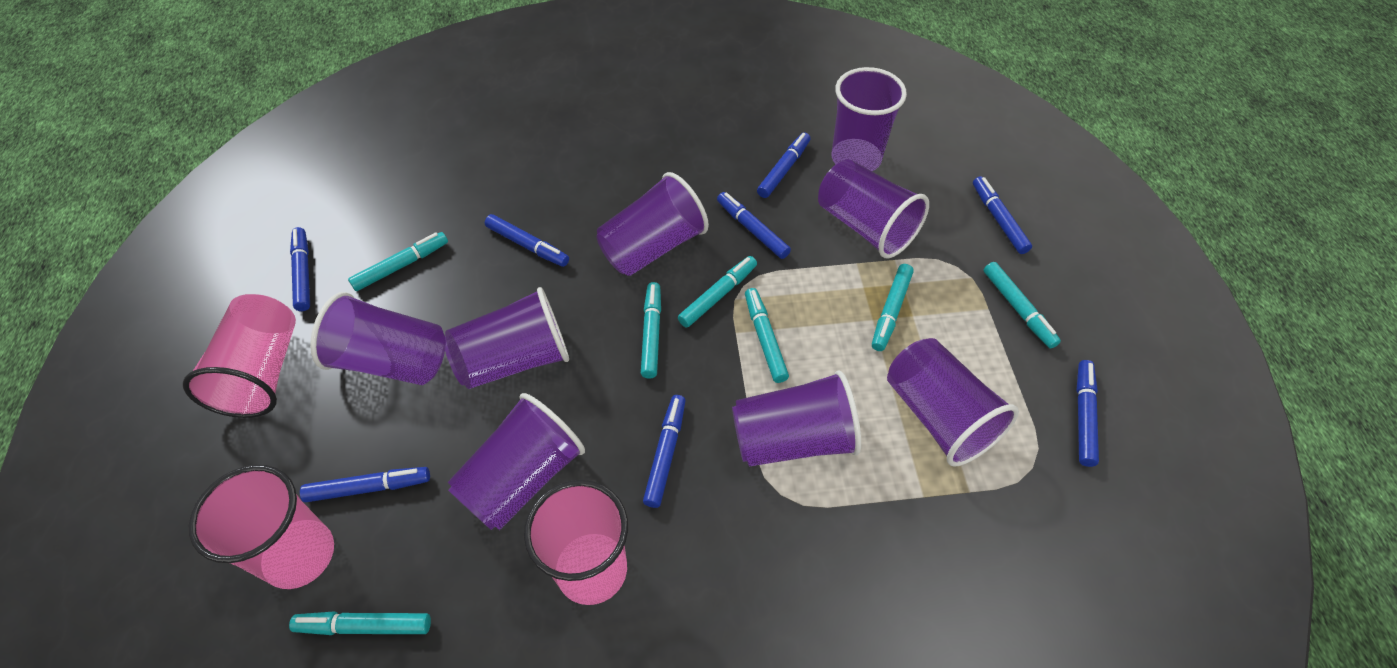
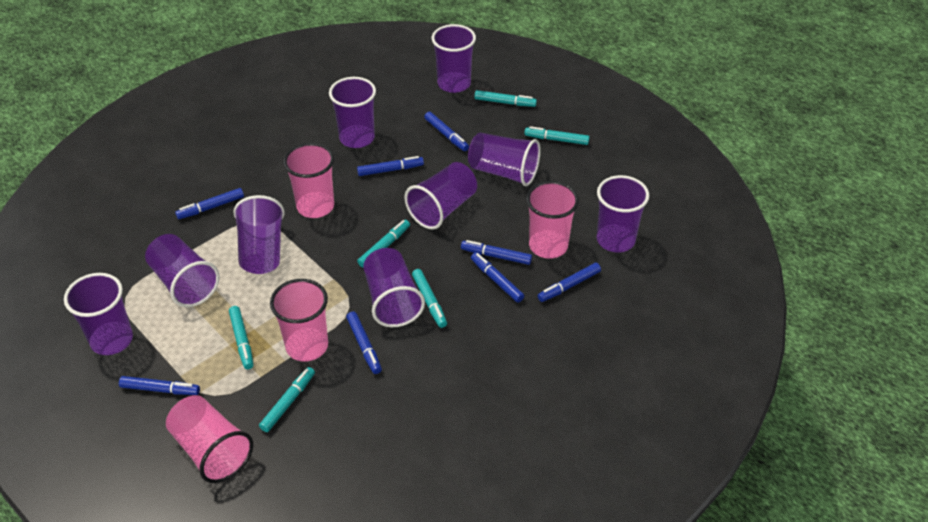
pink cup: 3 -> 4
purple cup: 8 -> 9
turquoise marker: 7 -> 6

